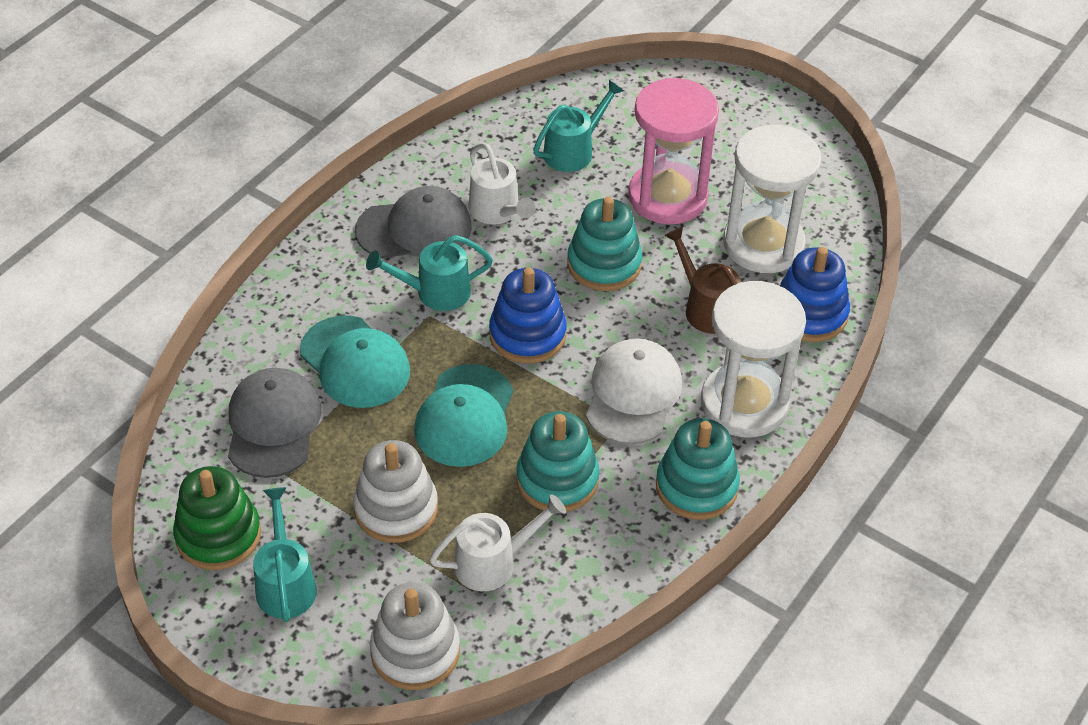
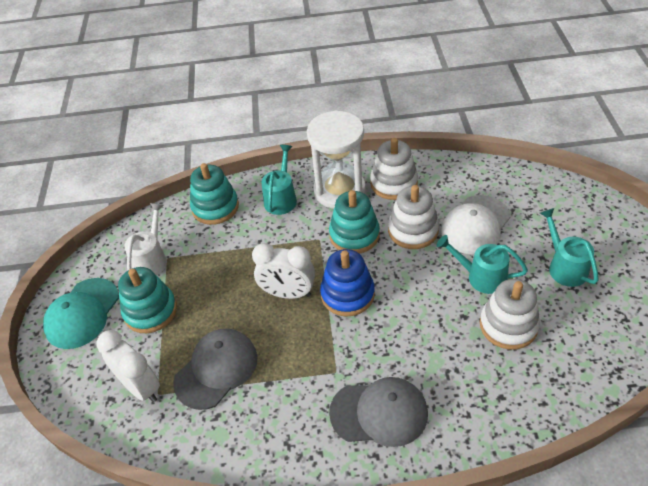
blue stacking toy: 2 -> 1
brown watering can: 1 -> 0
green stacking toy: 1 -> 0
pink hourglass: 1 -> 0
turquoise cap: 2 -> 1
white clock: 0 -> 2
white hourglass: 2 -> 1
white stacking toy: 2 -> 3
white watering can: 2 -> 1

